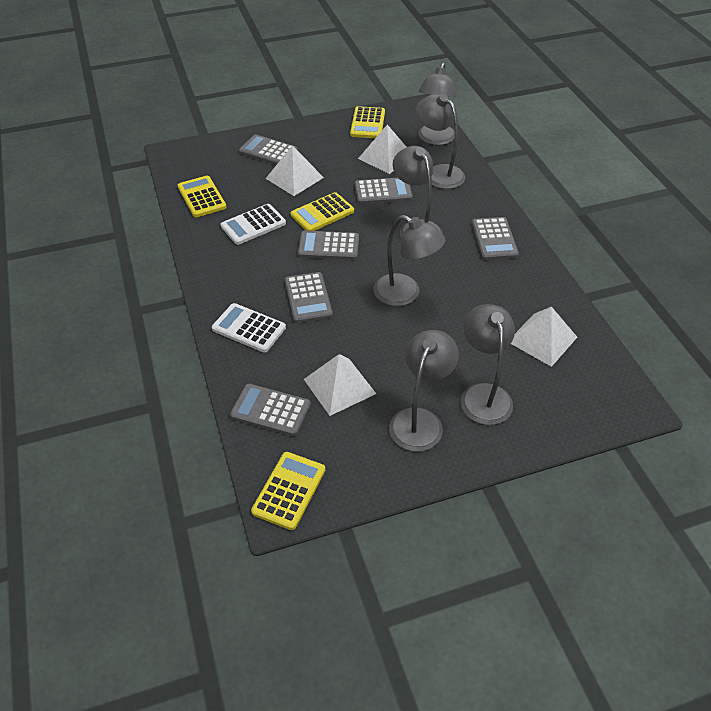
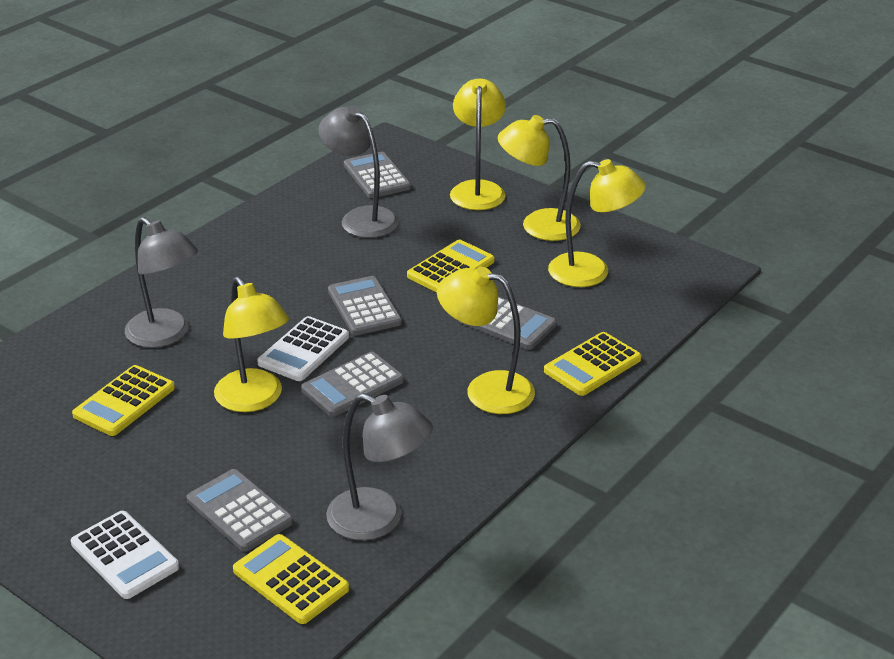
grey calculator: 6 -> 5
grey lamp: 6 -> 3
white pyramid: 4 -> 0
yellow lamp: 0 -> 5

